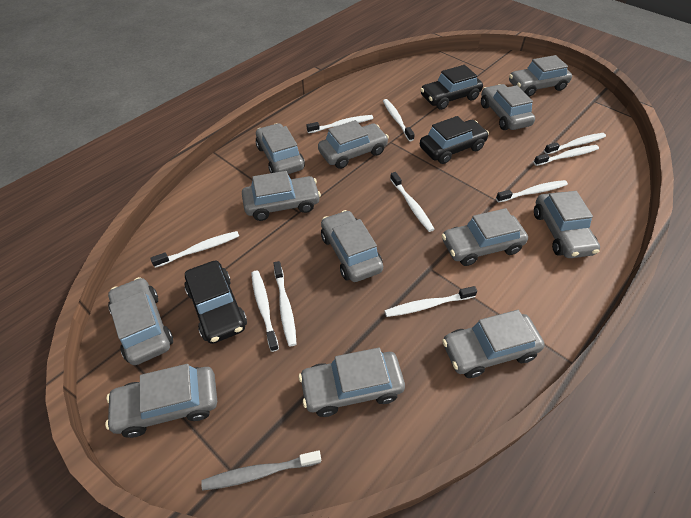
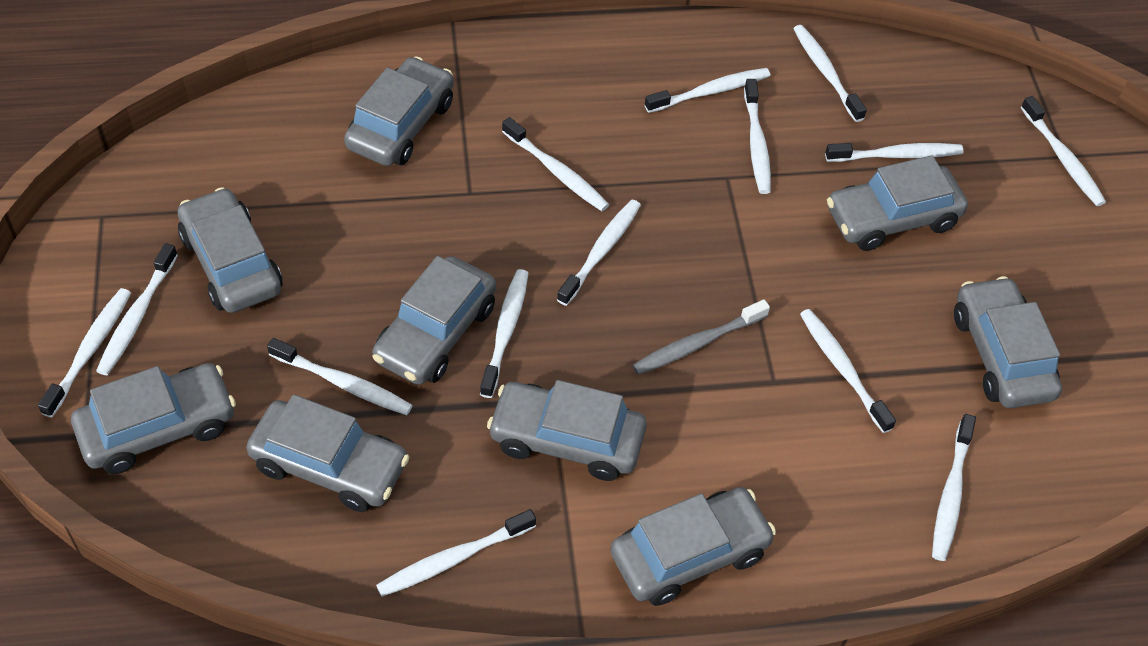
black car: 3 -> 0
grey car: 12 -> 9
white toothbrush: 10 -> 14

